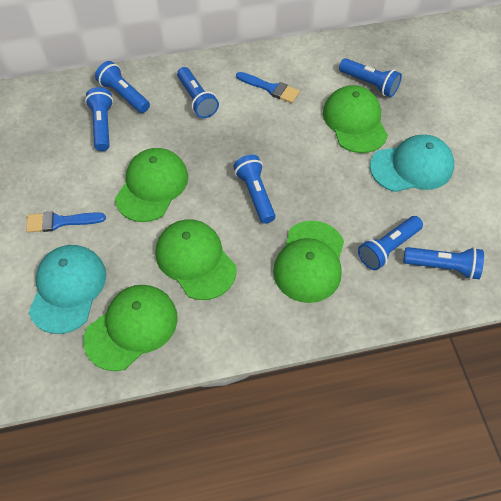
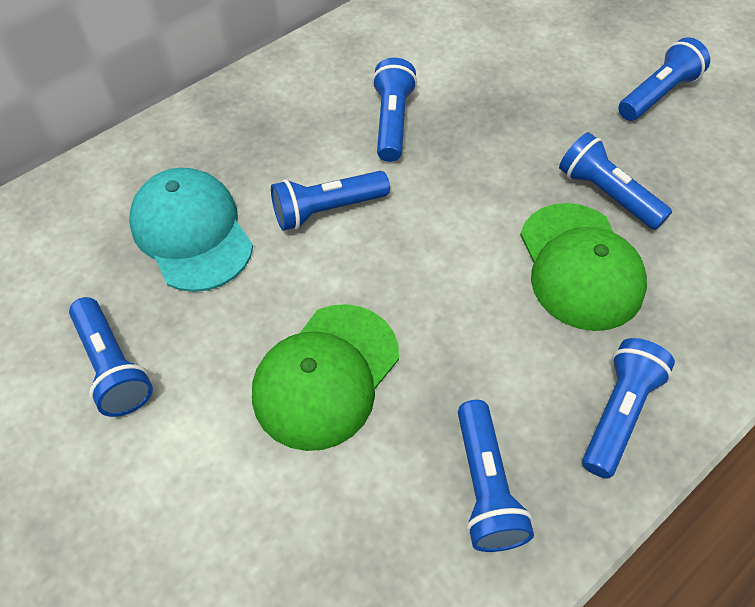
blue brush: 2 -> 0
green cap: 5 -> 2
turquoise cap: 2 -> 1

